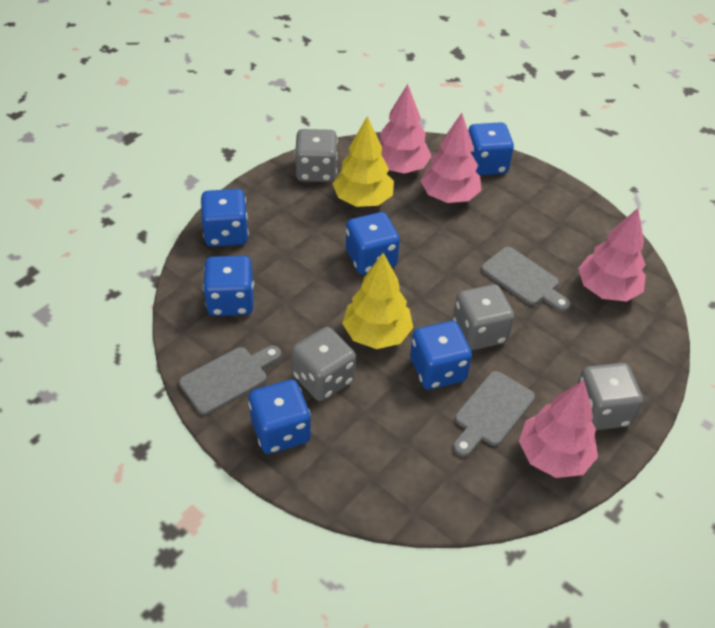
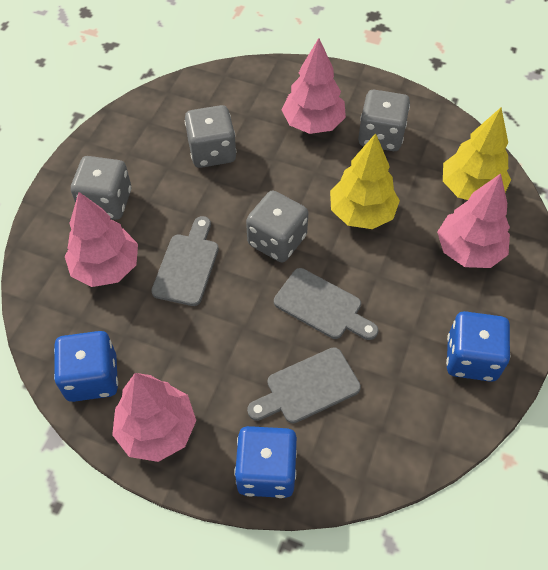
blue dice: 6 -> 3

